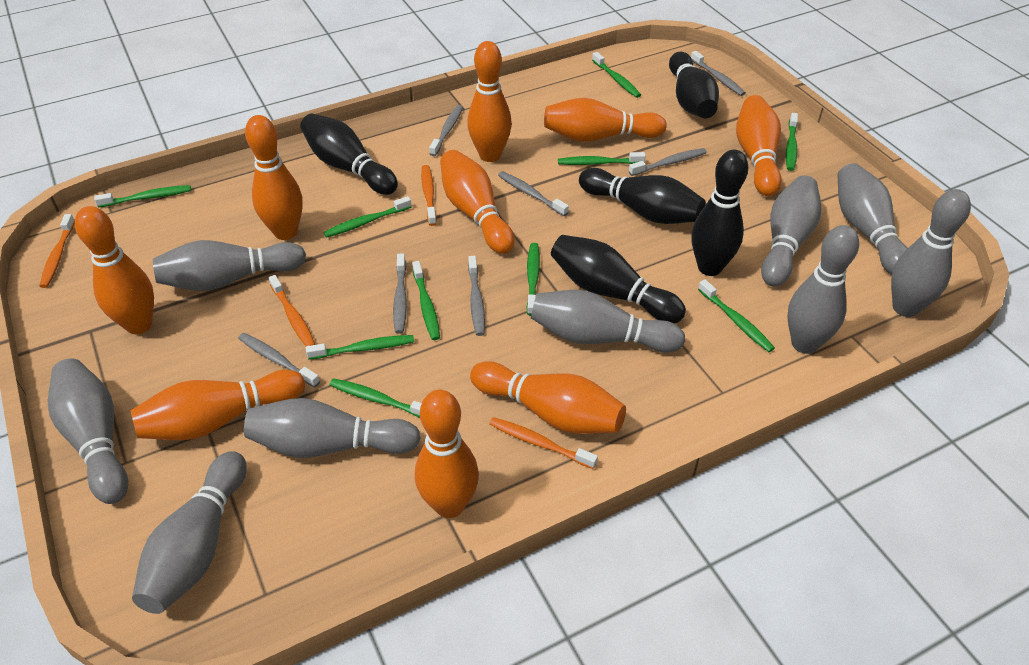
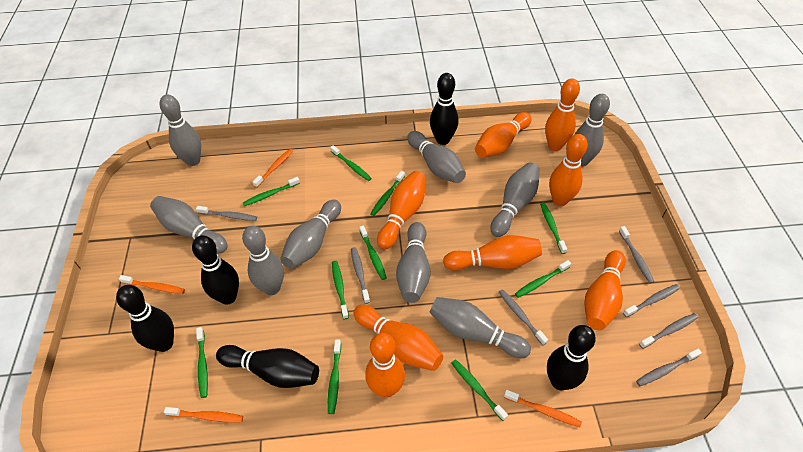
orange bowling pin: 9 -> 8

